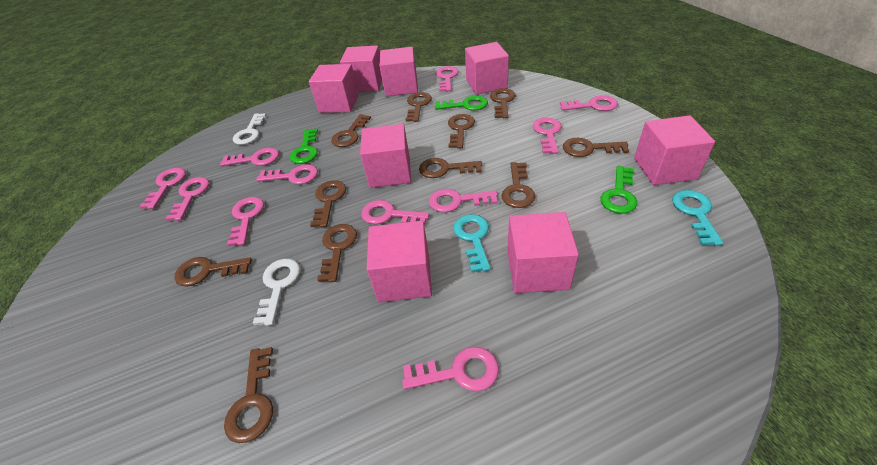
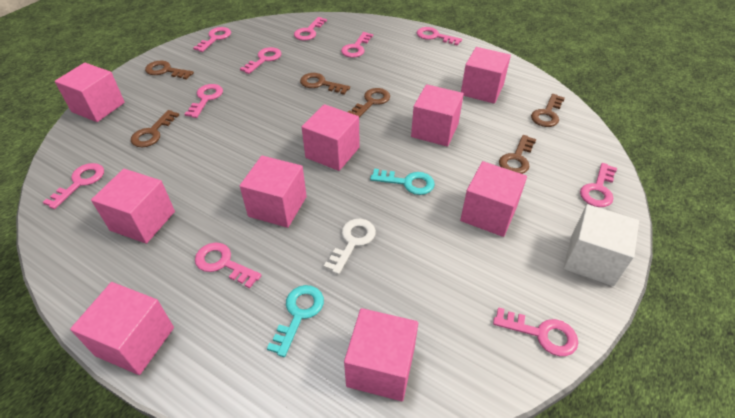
brown key: 11 -> 6
green key: 3 -> 0
pink cube: 8 -> 9
pink key: 11 -> 10
white cube: 0 -> 1
white key: 2 -> 1

